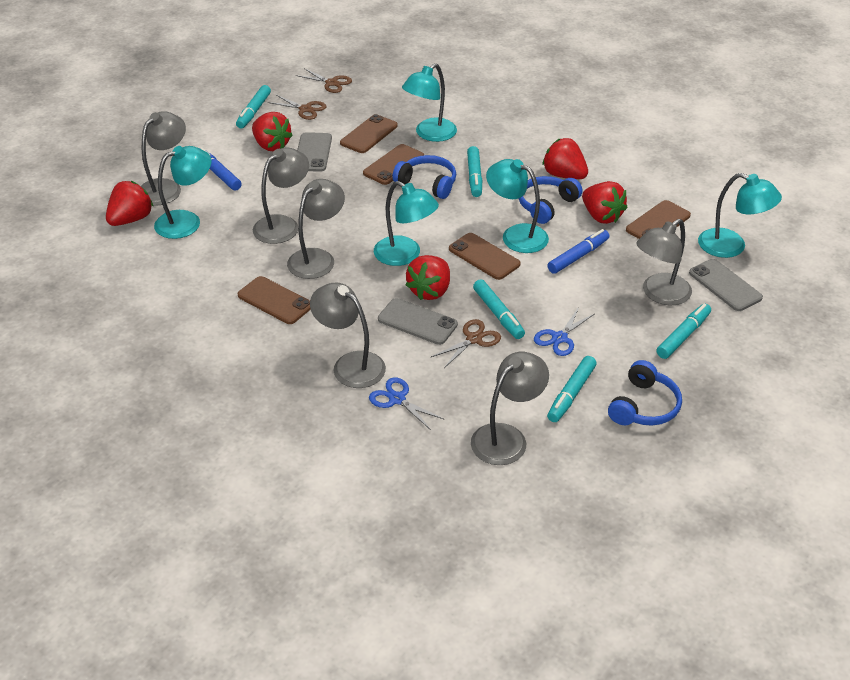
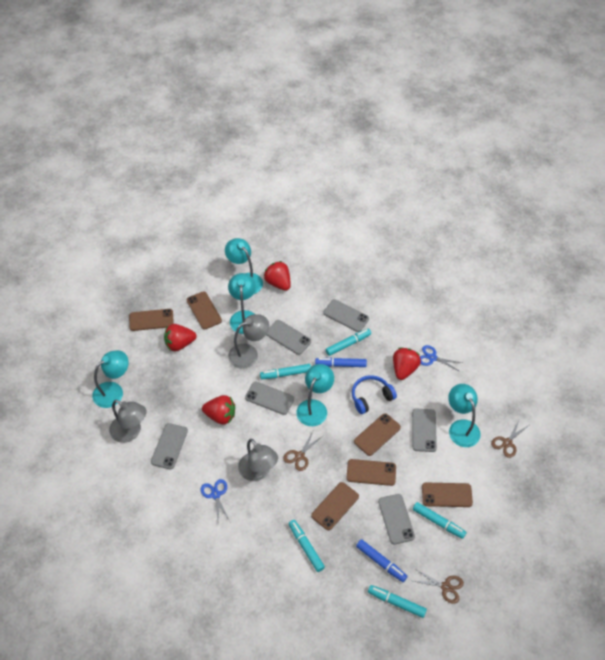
blue headphones: 3 -> 1
brown phone: 5 -> 6
grey lamp: 6 -> 3
grey phone: 3 -> 6
red strawberry: 5 -> 4

